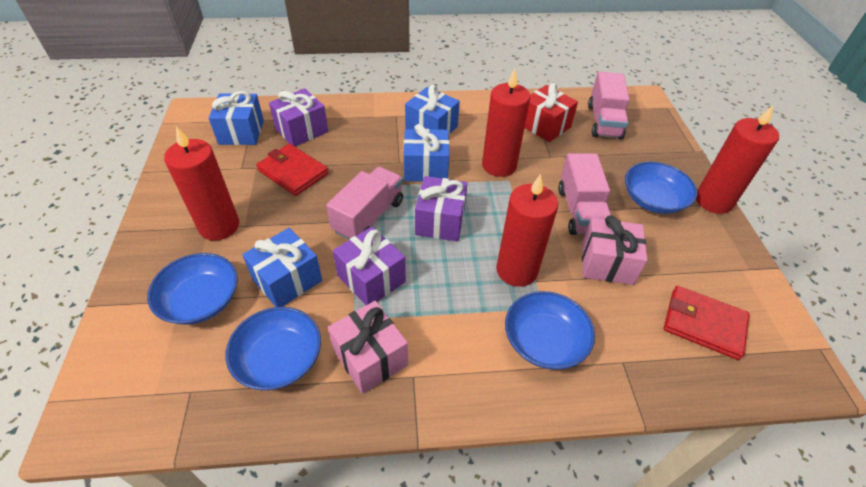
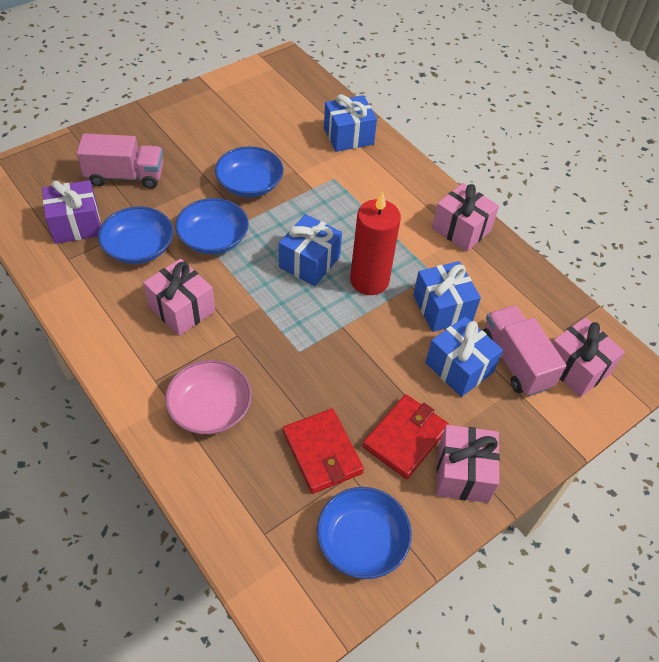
pink bowl: 0 -> 1
pink gift: 2 -> 4
pink truck: 3 -> 2
purple gift: 3 -> 1
red candle: 4 -> 1
red gift: 1 -> 0

